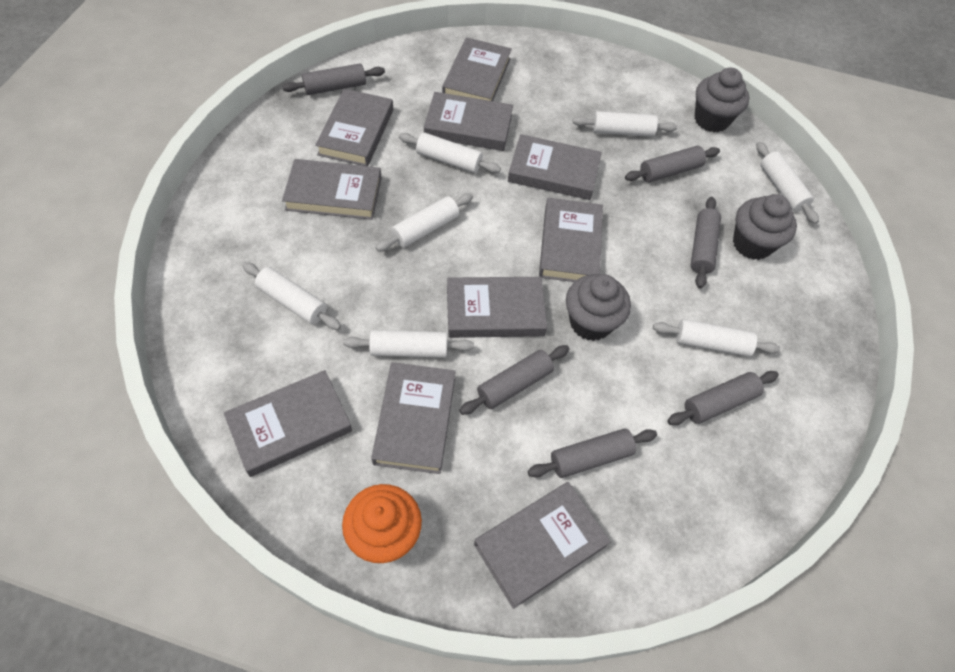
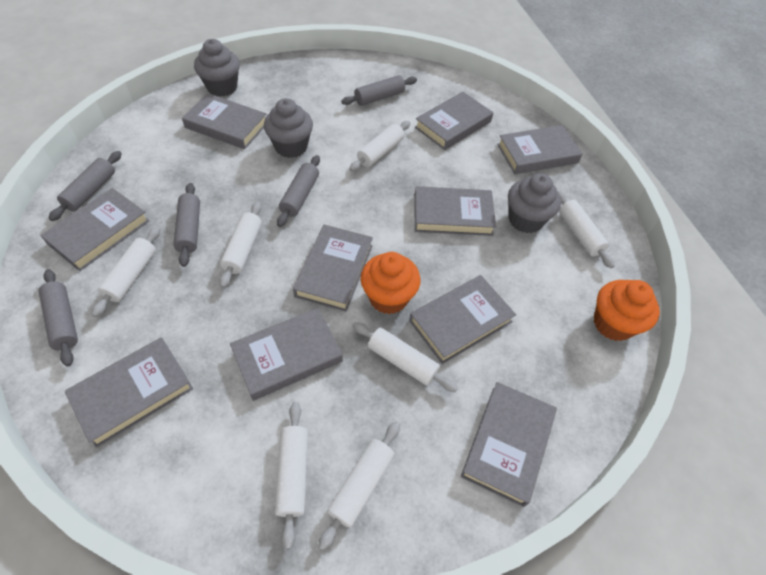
grey rolling pin: 6 -> 5
orange cupcake: 1 -> 2

